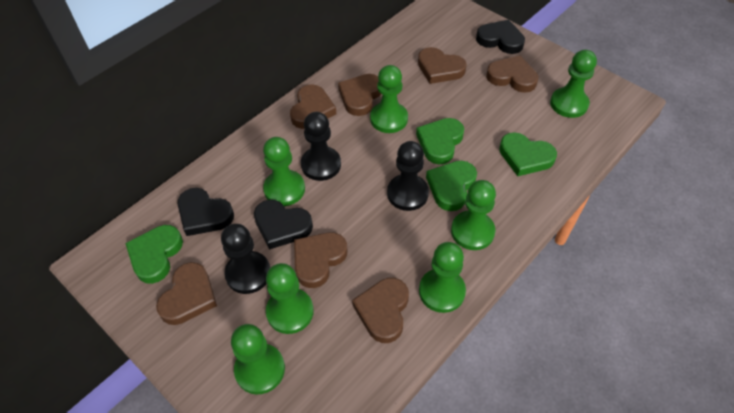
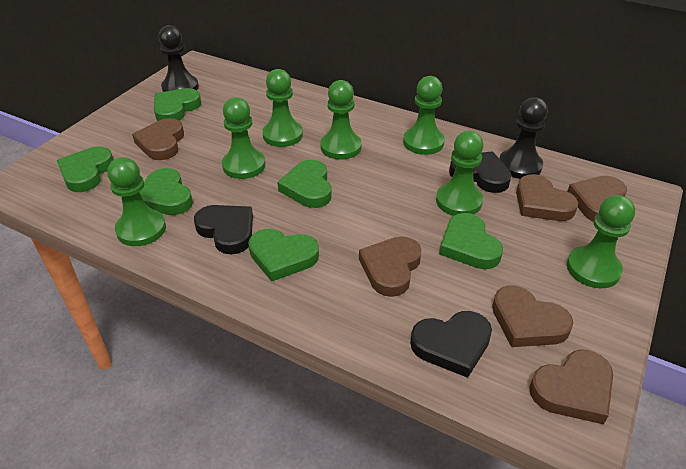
black pawn: 3 -> 2
brown heart: 7 -> 6
green heart: 4 -> 6

